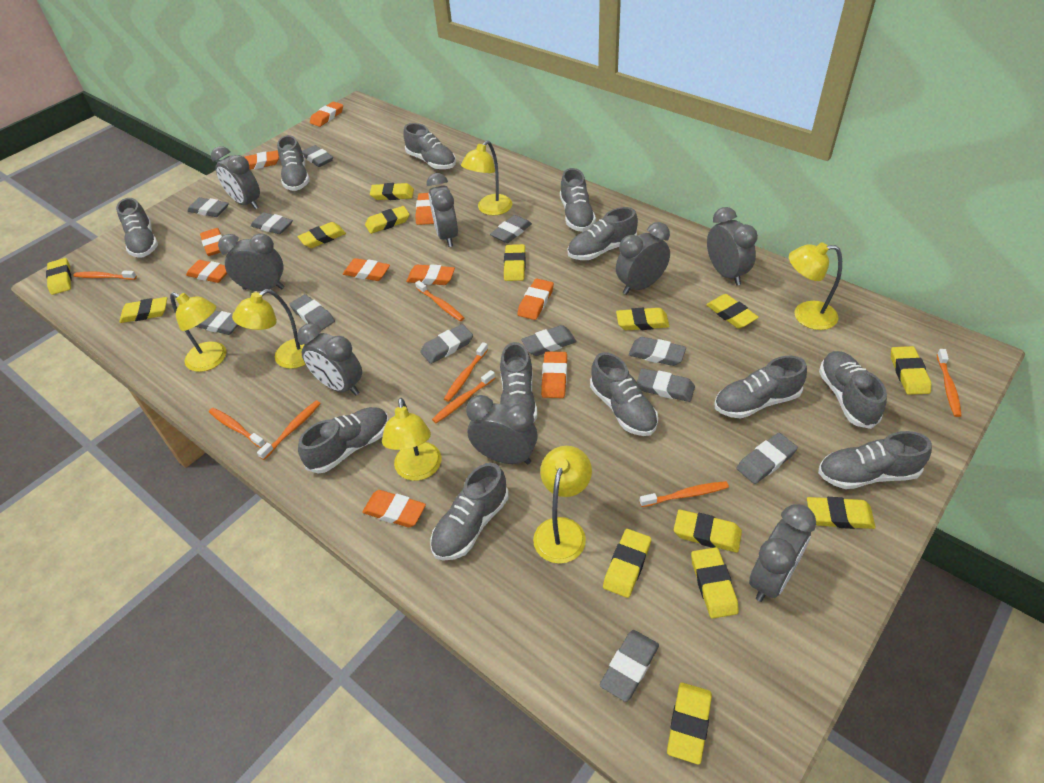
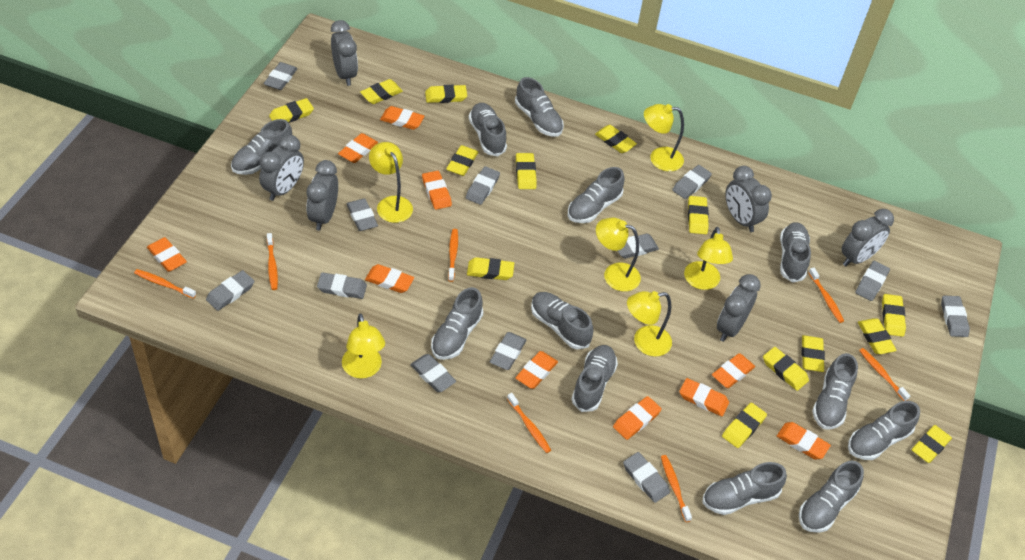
grey clock: 8 -> 6
orange toothbrush: 8 -> 7

